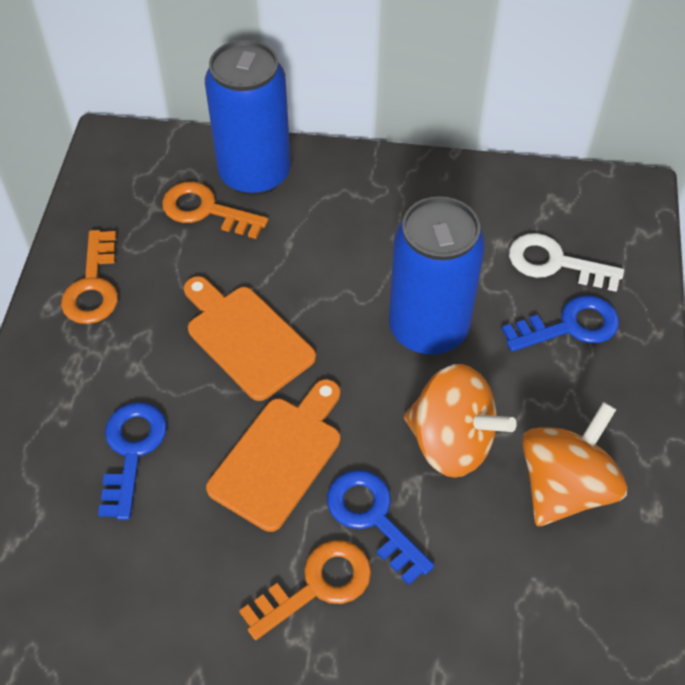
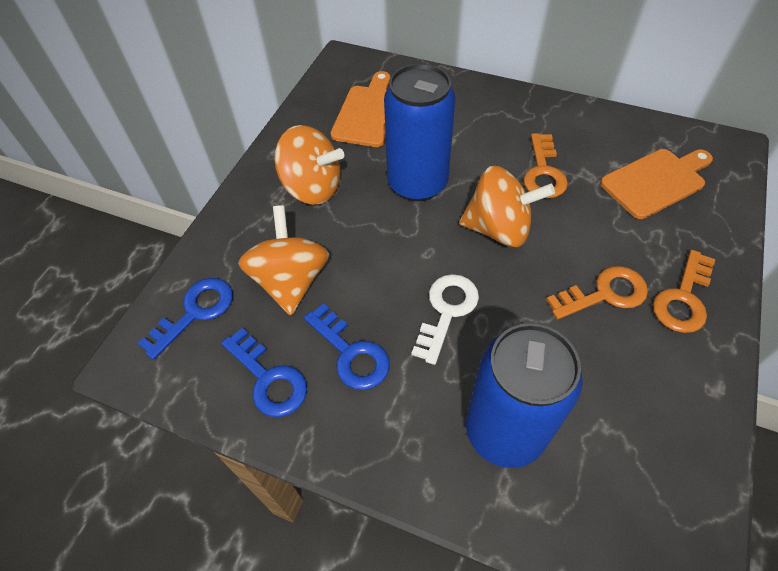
orange spinning top: 2 -> 3

